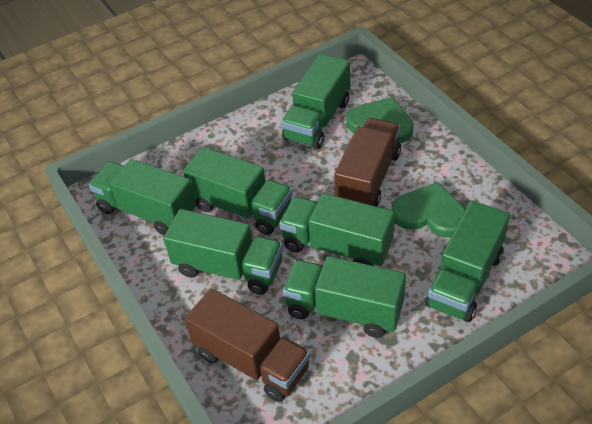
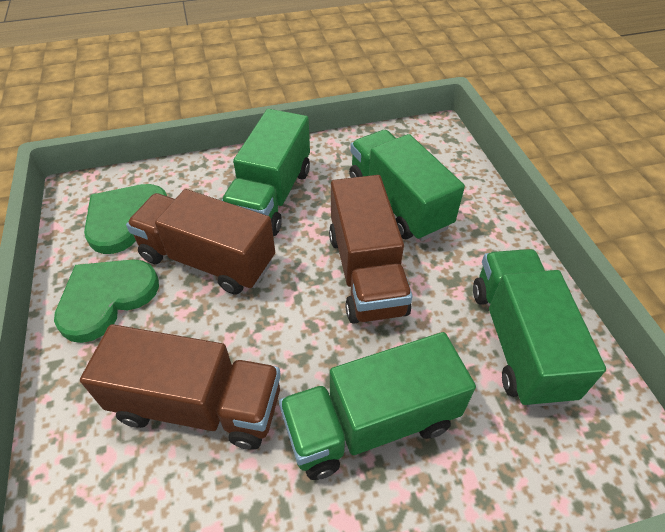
brown truck: 2 -> 3
green truck: 7 -> 4

